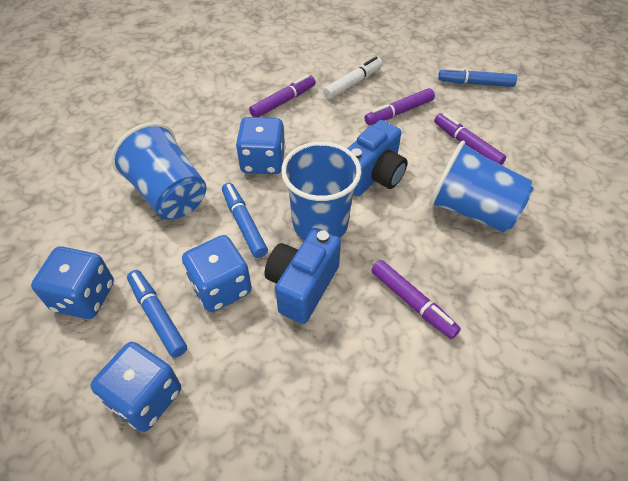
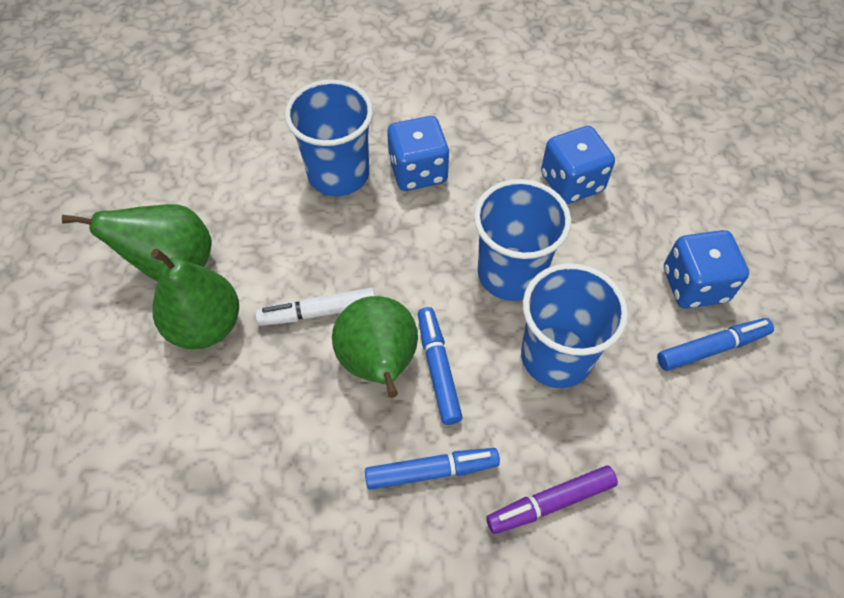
blue camera: 2 -> 0
blue dice: 4 -> 3
green pear: 0 -> 3
purple marker: 4 -> 1

